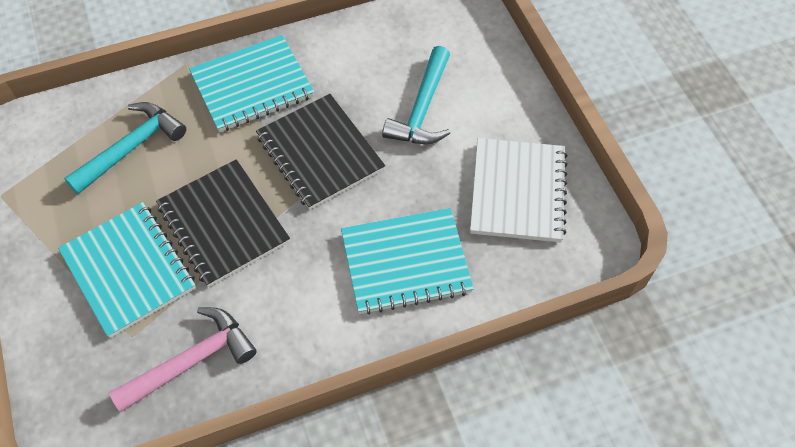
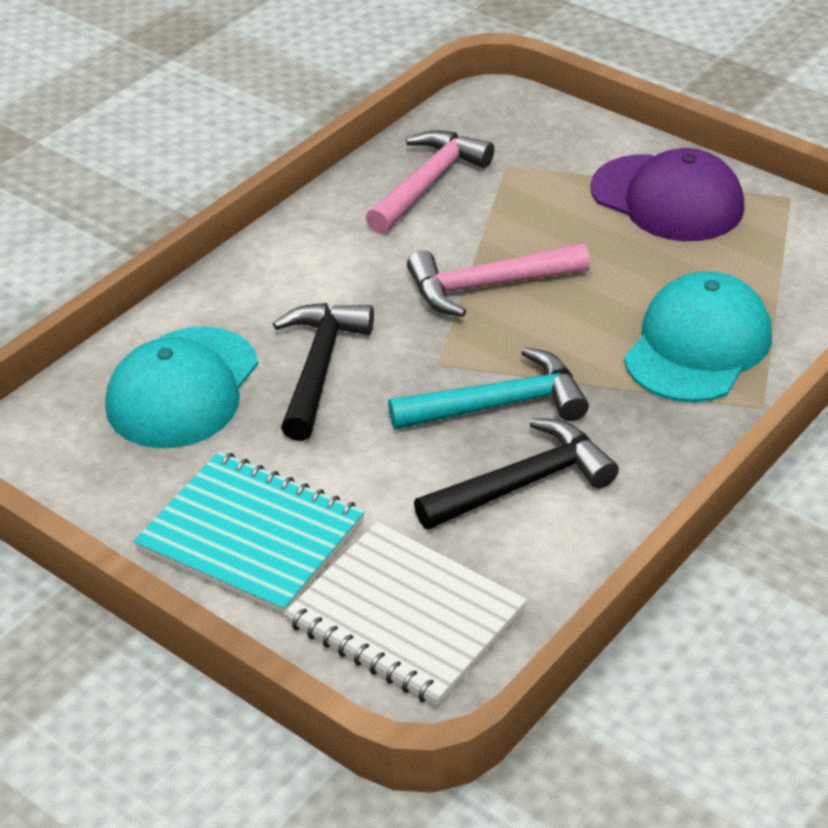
black hammer: 0 -> 2
black notebook: 2 -> 0
pink hammer: 1 -> 2
purple cap: 0 -> 1
turquoise cap: 0 -> 2
turquoise hammer: 2 -> 1
turquoise notebook: 3 -> 1

